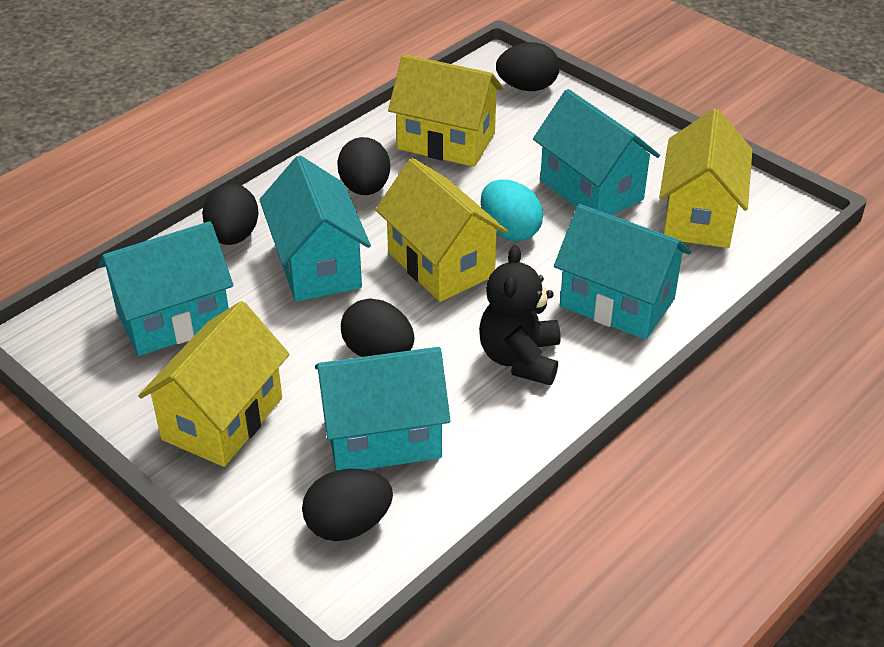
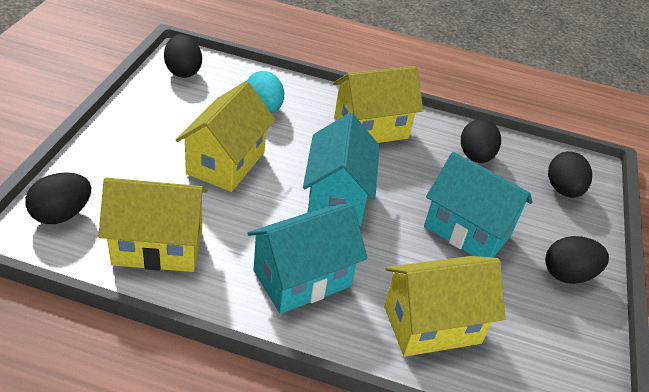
black teddy bear: 1 -> 0
turquoise house: 5 -> 3

